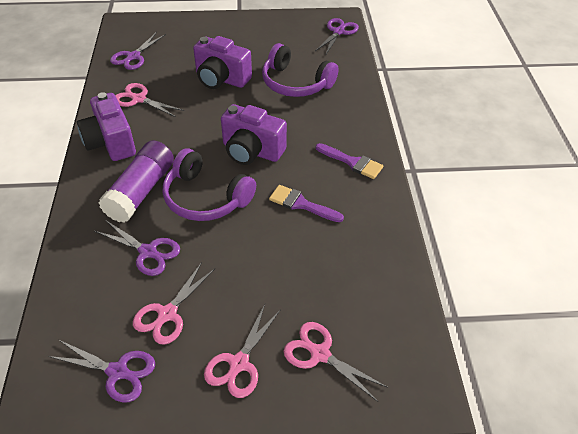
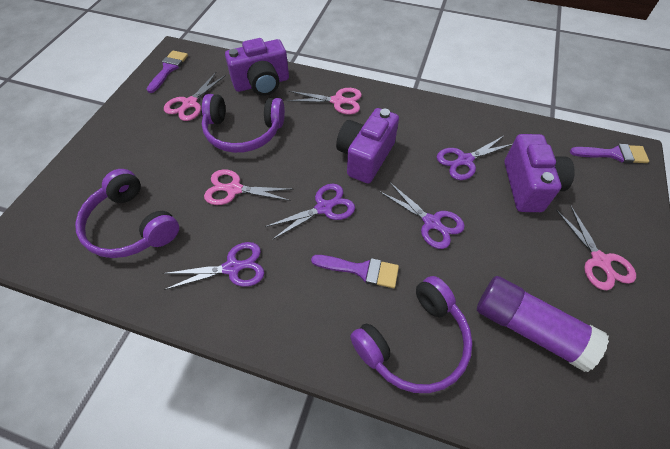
purple brush: 2 -> 3
purple headphones: 2 -> 3

